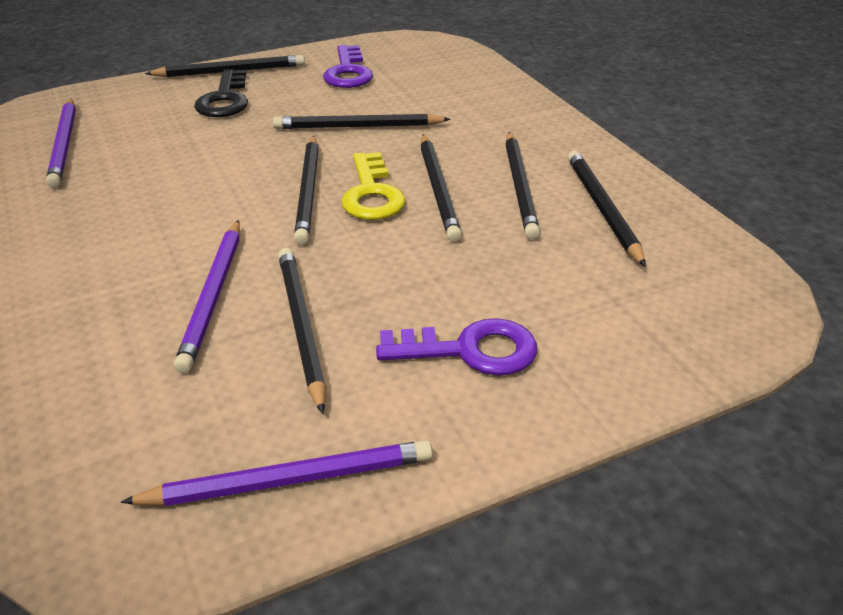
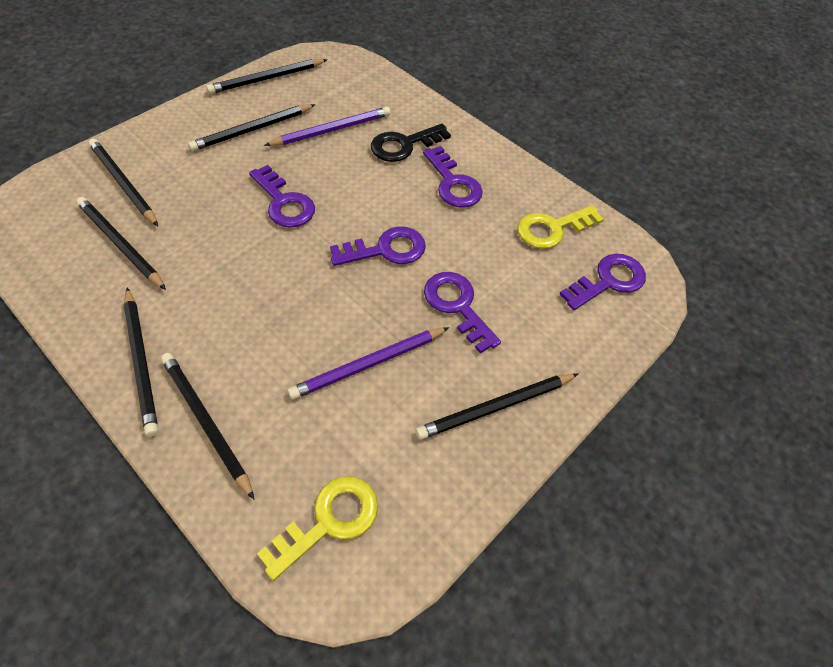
purple key: 2 -> 5
purple pencil: 3 -> 2
yellow key: 1 -> 2

